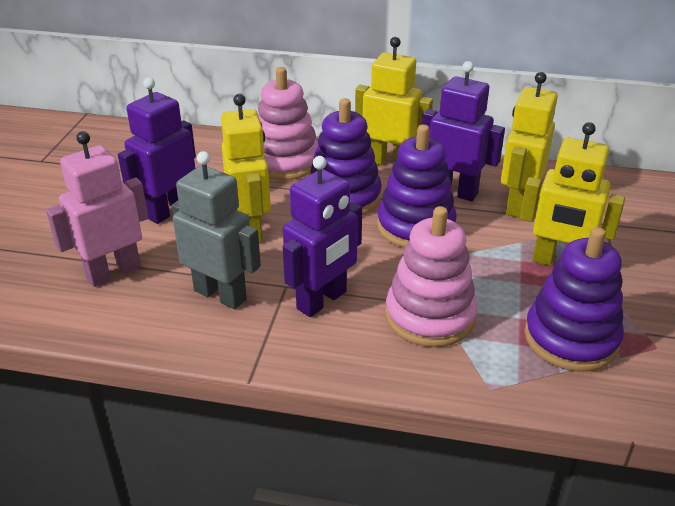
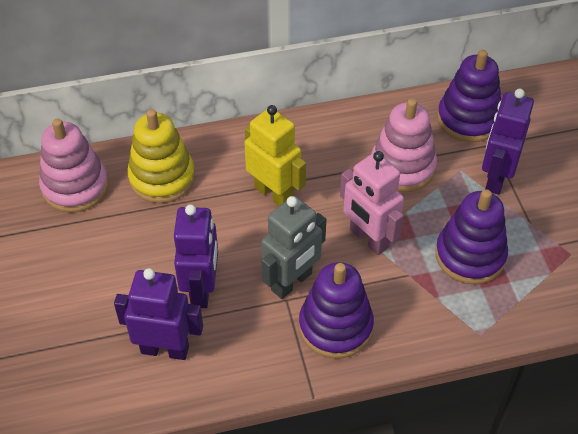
yellow robot: 4 -> 1
yellow stacking toy: 0 -> 1

